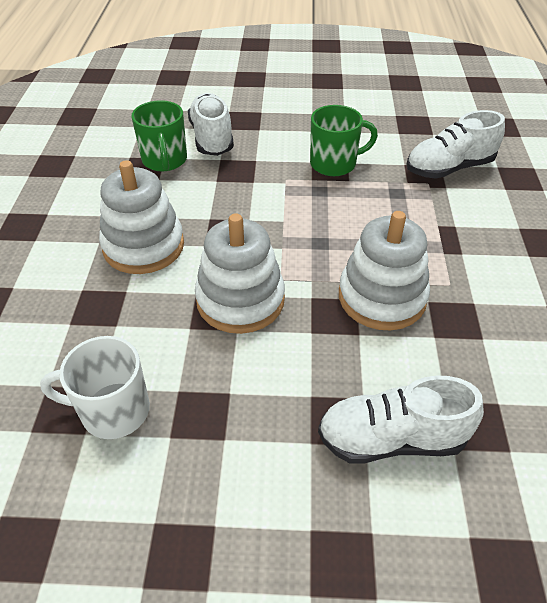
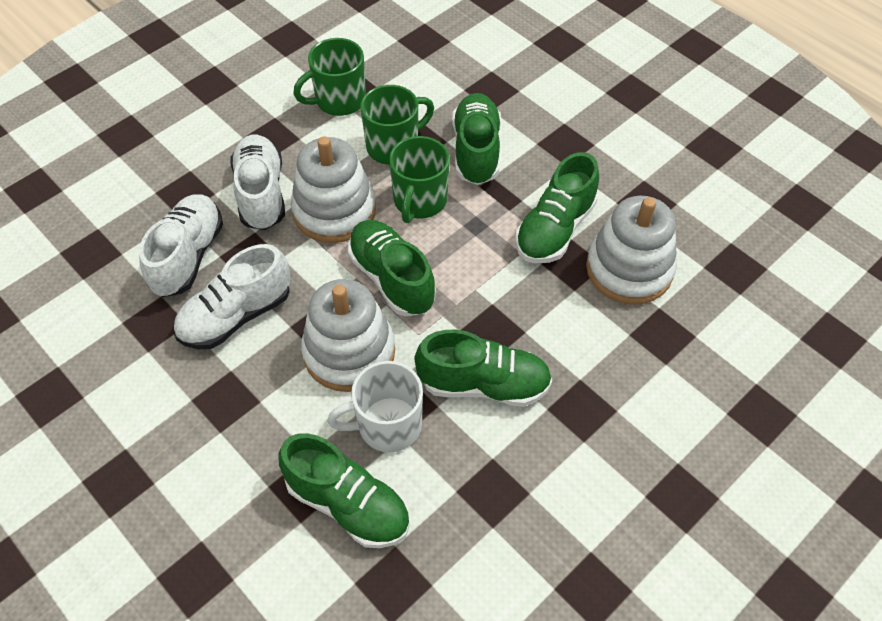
green mug: 2 -> 3
green shoe: 0 -> 5

